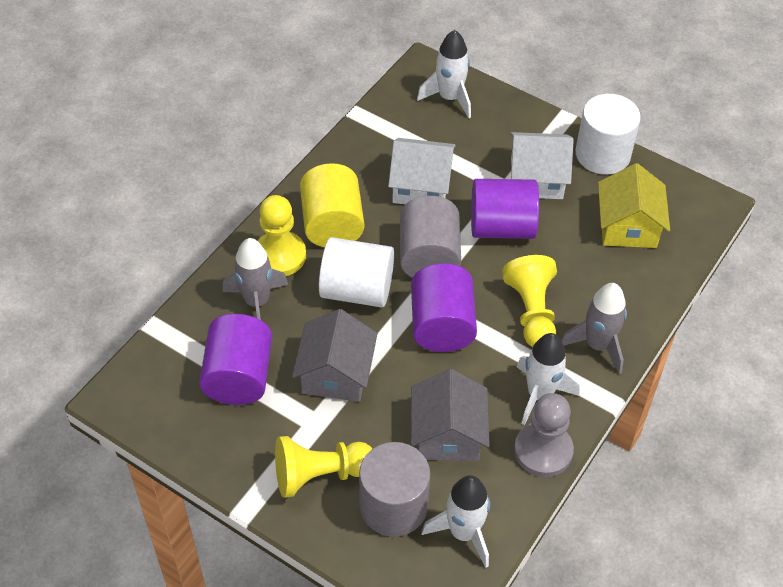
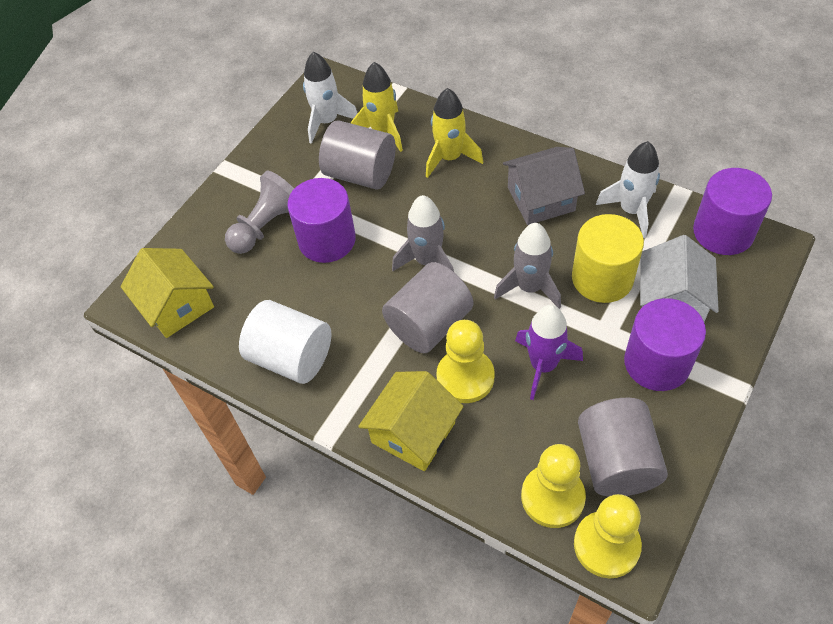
grey cylinder: 2 -> 3
grey house: 2 -> 1
purple rocket: 0 -> 1
white cylinder: 2 -> 1
white house: 2 -> 1
white rocket: 3 -> 2
yellow house: 1 -> 2
yellow rocket: 0 -> 2

